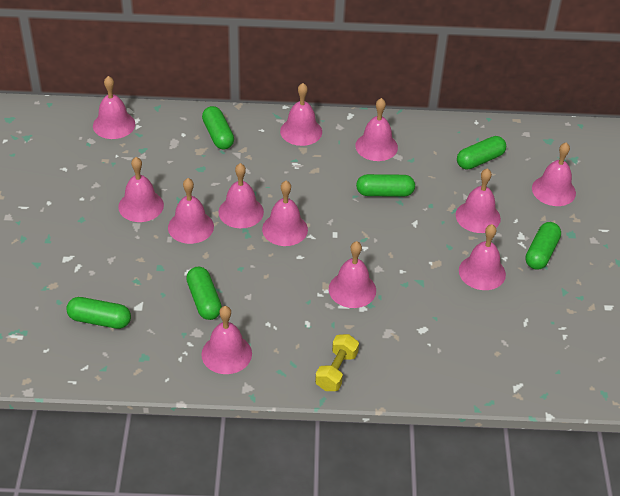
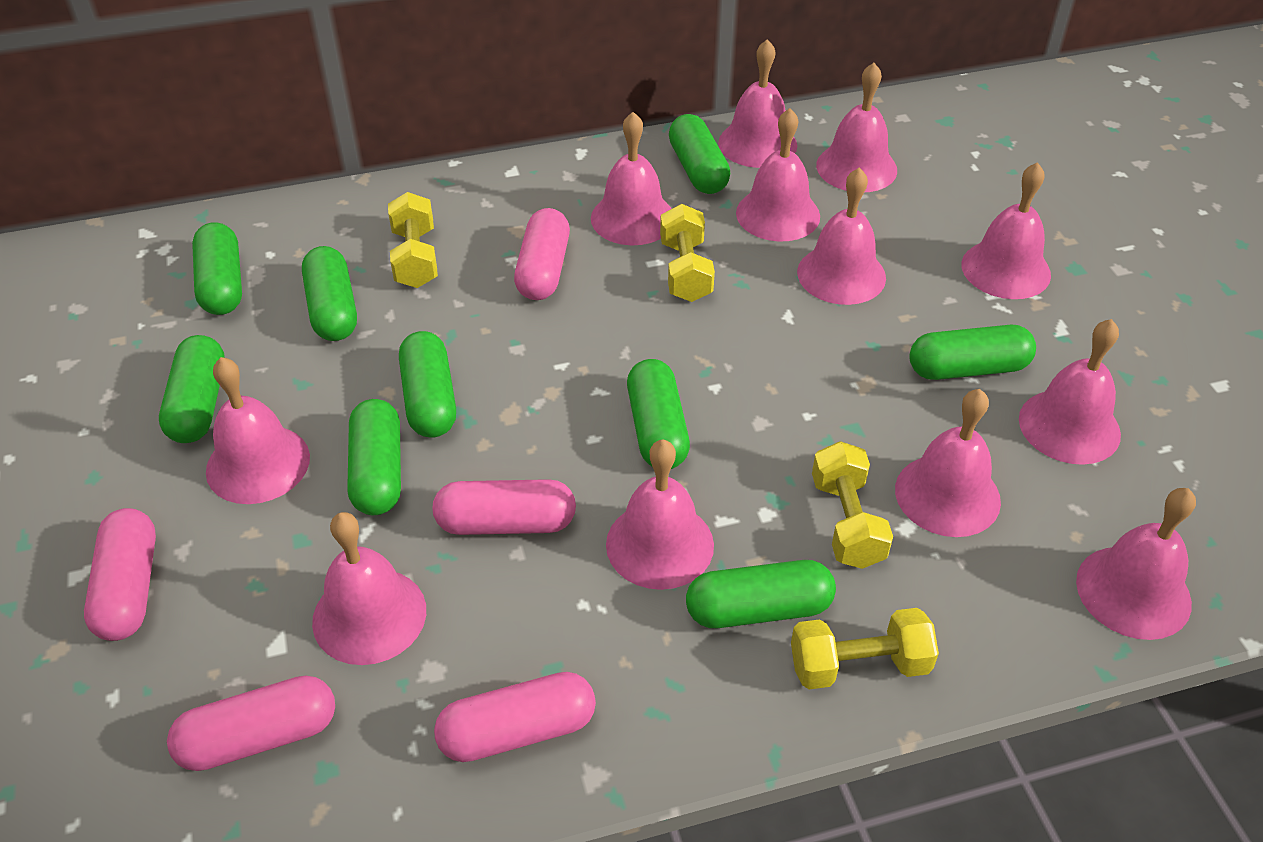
green capsule: 6 -> 9
pink capsule: 0 -> 5
yellow dumbbell: 1 -> 4

